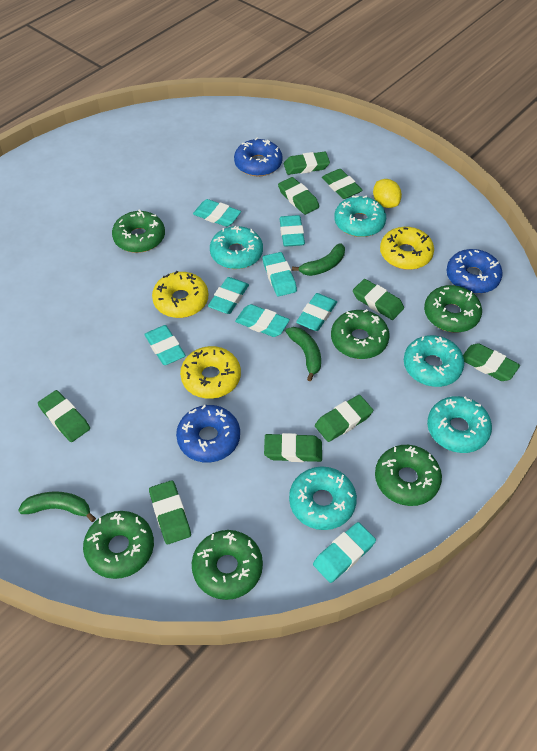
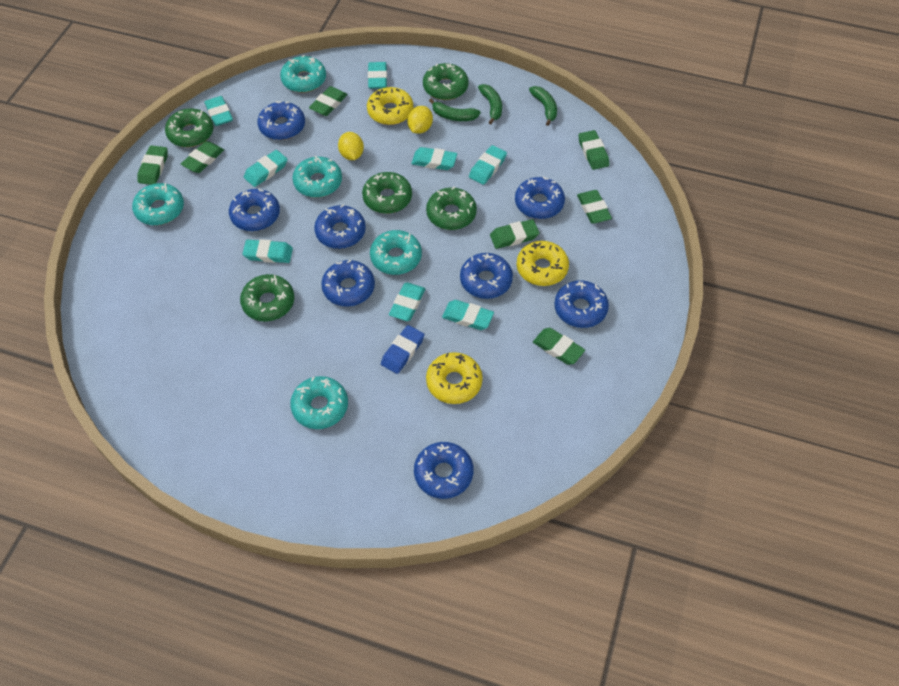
blue donut: 3 -> 8
blue eraser: 0 -> 1
green donut: 6 -> 5
green eraser: 9 -> 7
yellow lemon: 1 -> 2

